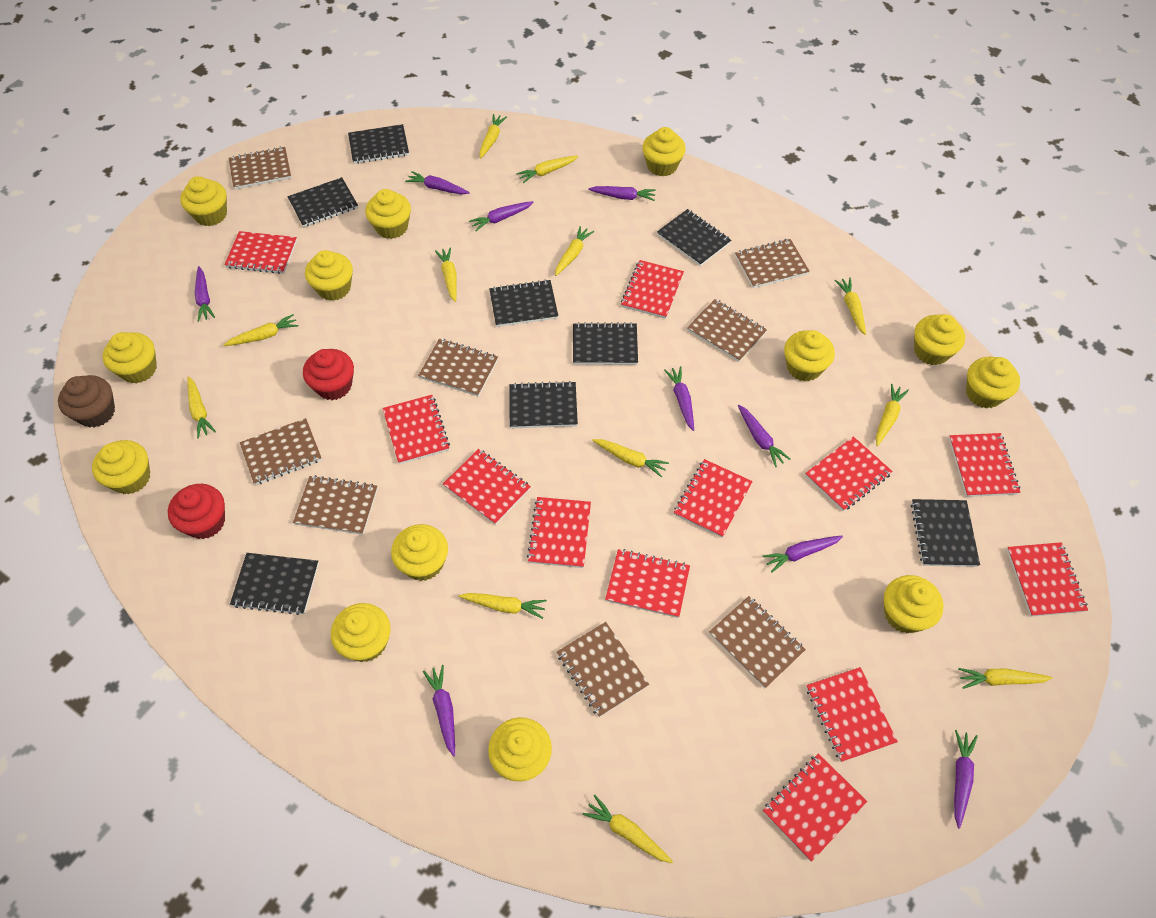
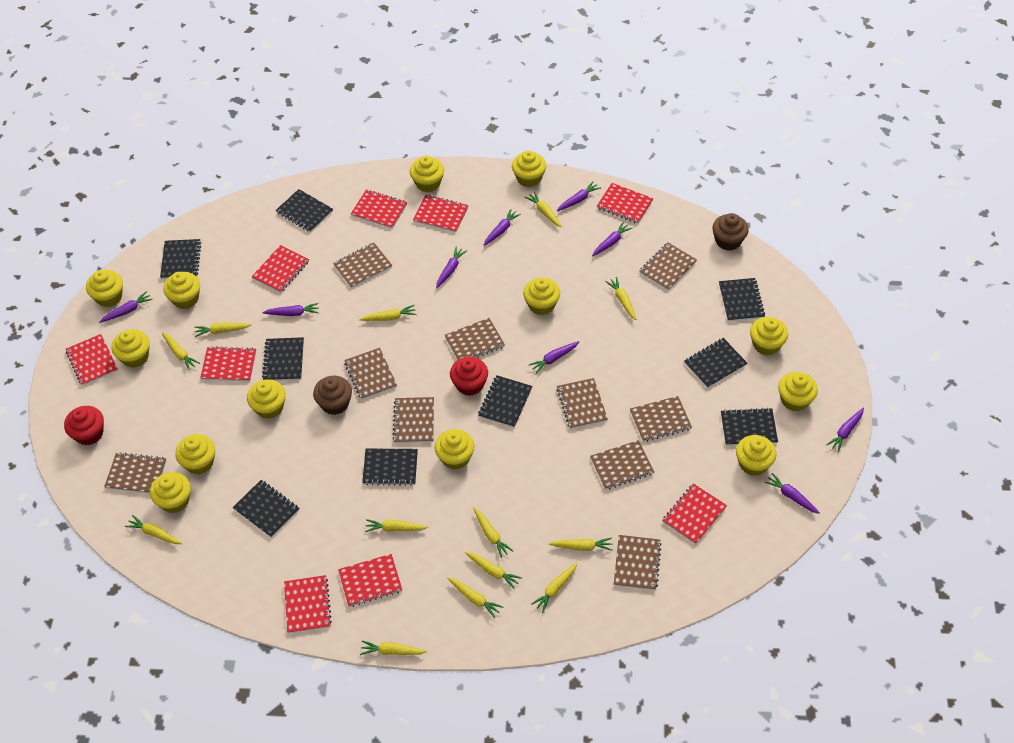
black notebook: 8 -> 9
brown cupcake: 1 -> 2
brown notebook: 8 -> 10
red notebook: 12 -> 9
yellow carrot: 12 -> 13

